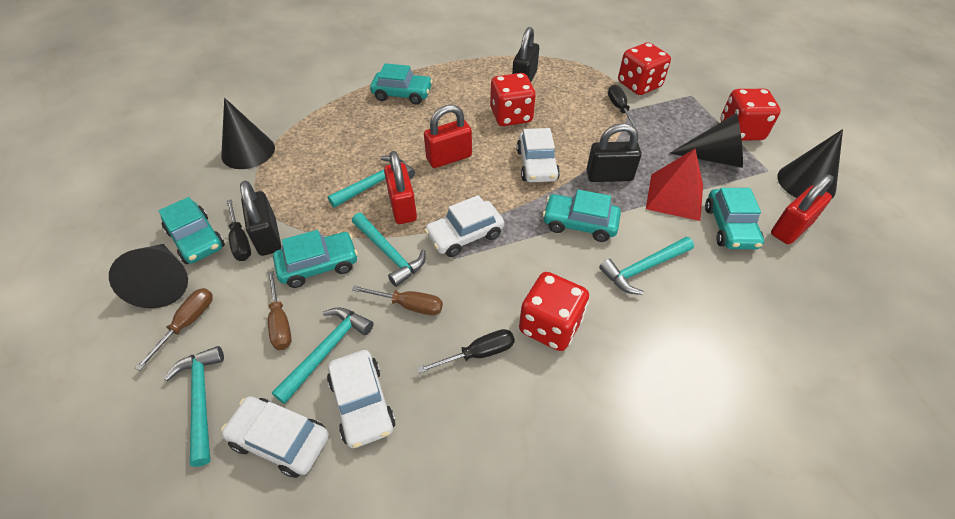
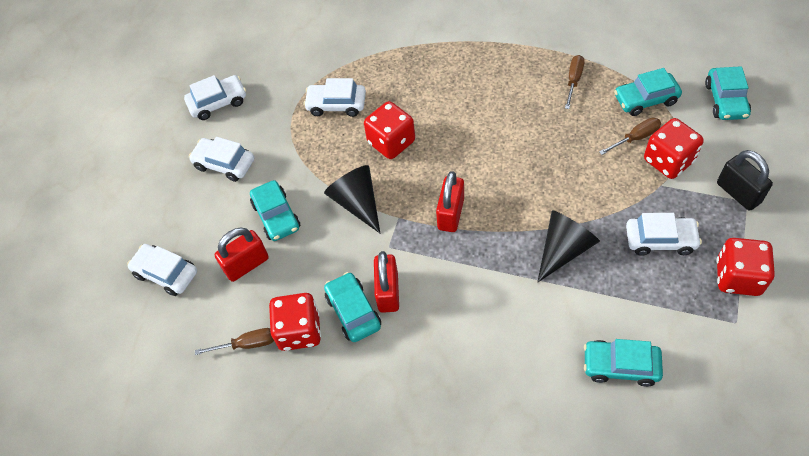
black cone: 4 -> 2
black padlock: 3 -> 1
black screwdriver: 3 -> 0
red pyramid: 1 -> 0
turquoise hammer: 5 -> 0
white car: 4 -> 5

